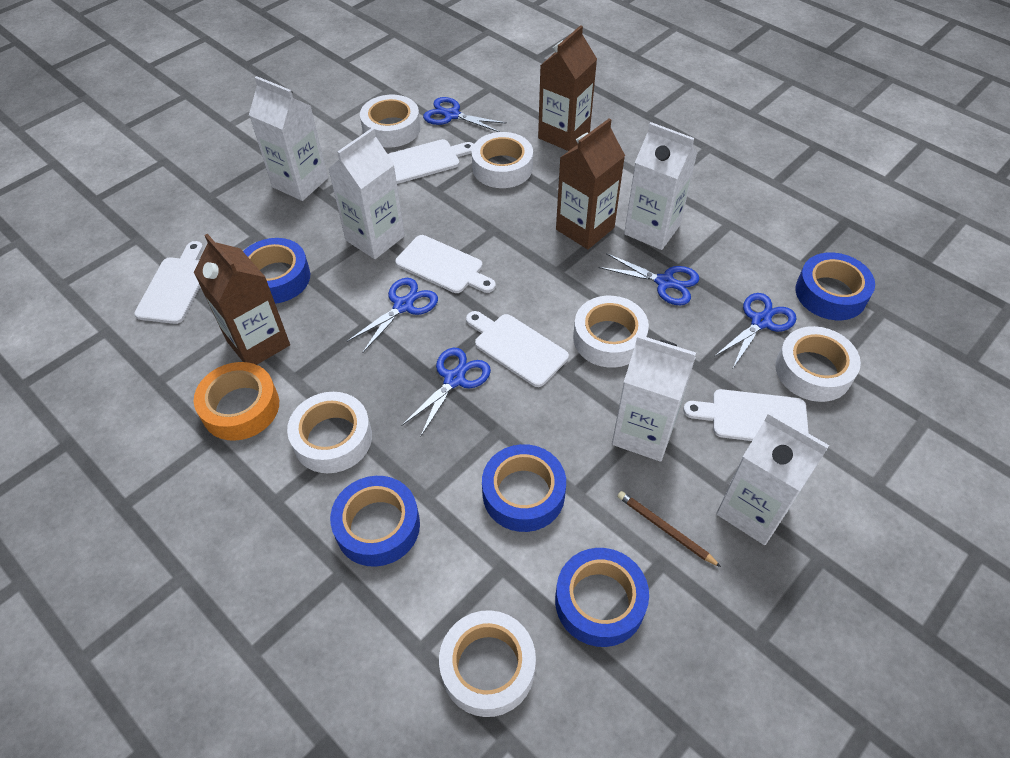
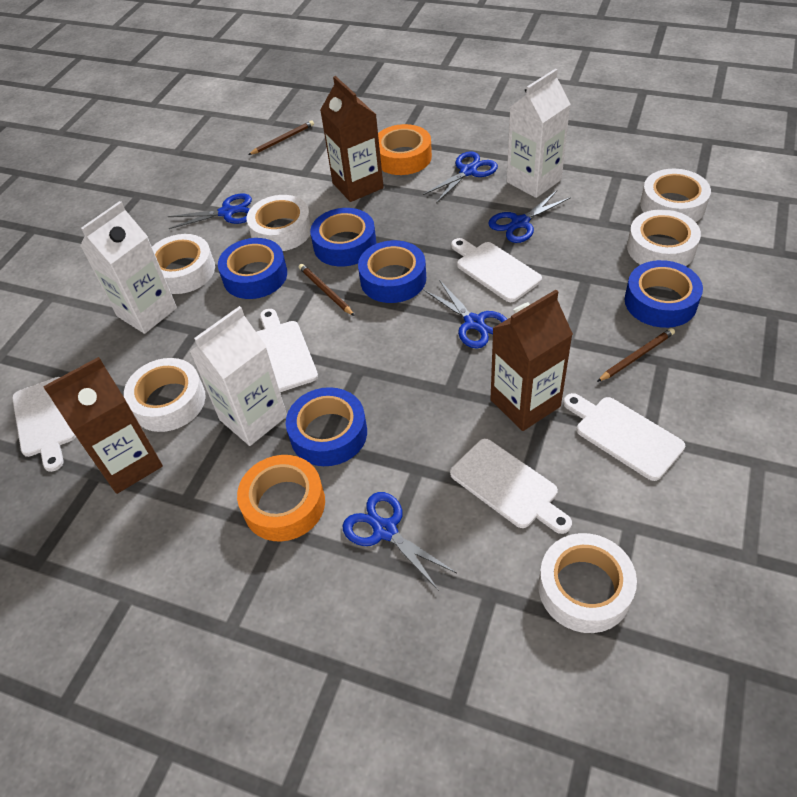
brown pencil: 1 -> 3
orange tape: 1 -> 2
white carton: 5 -> 3

